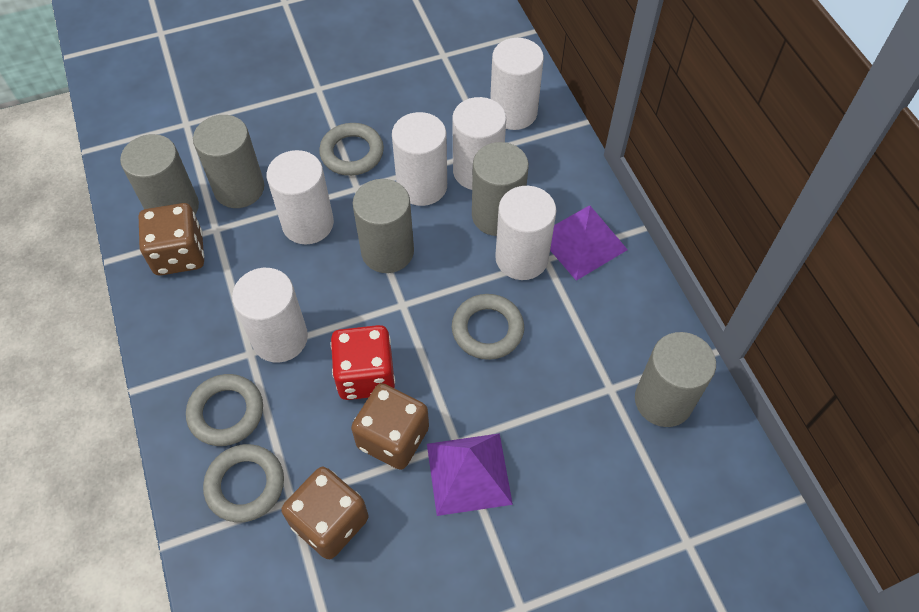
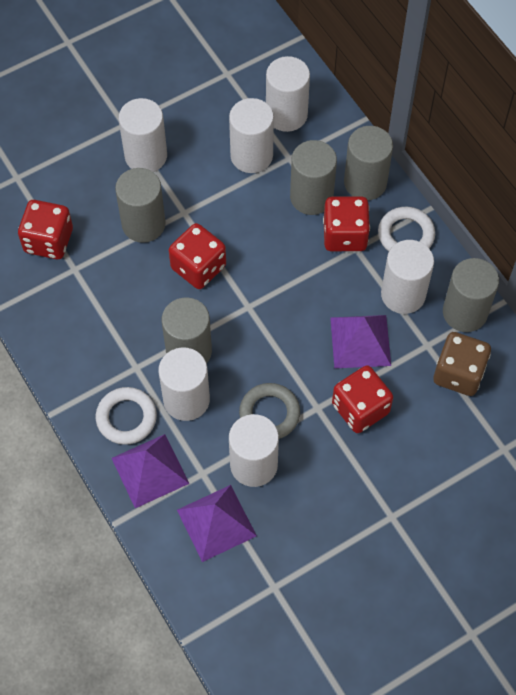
brown dice: 3 -> 1
grey ring: 4 -> 1
purple pyramid: 2 -> 3
red dice: 1 -> 4
white ring: 0 -> 2

